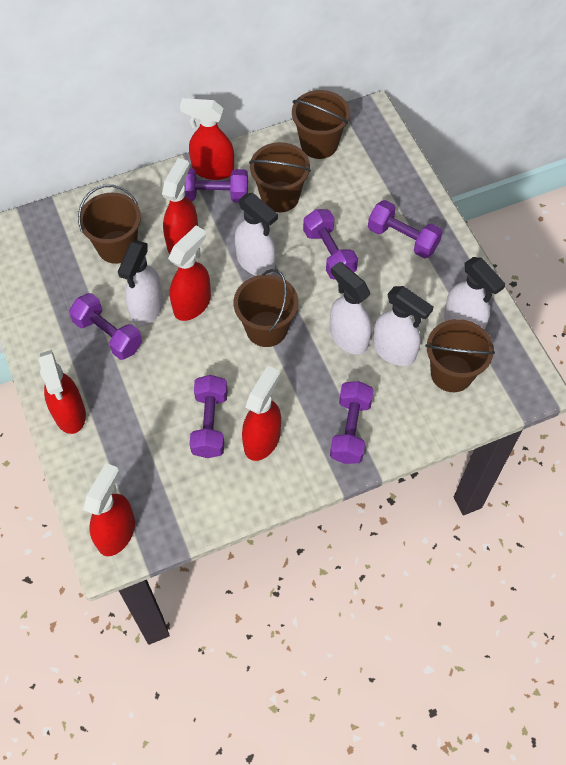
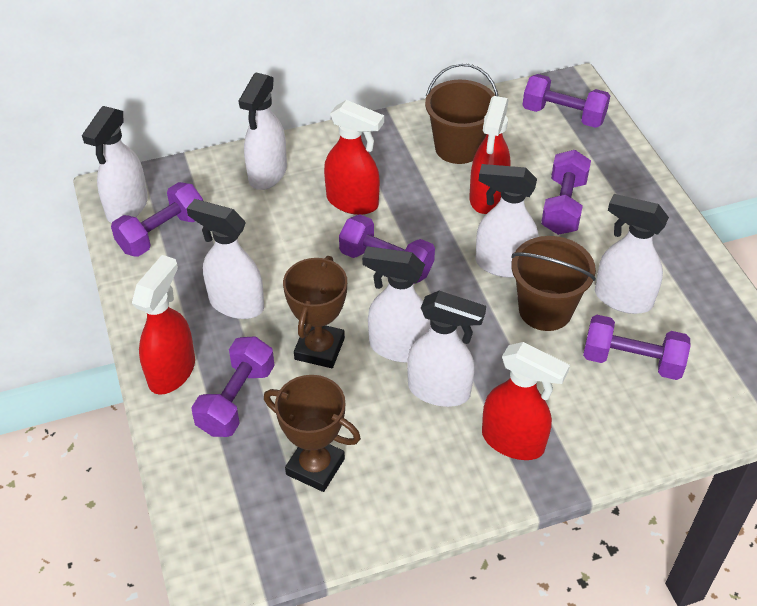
brown bucket: 5 -> 2
brown trophy: 0 -> 2
red spray bottle: 6 -> 4
white spray bottle: 5 -> 7

